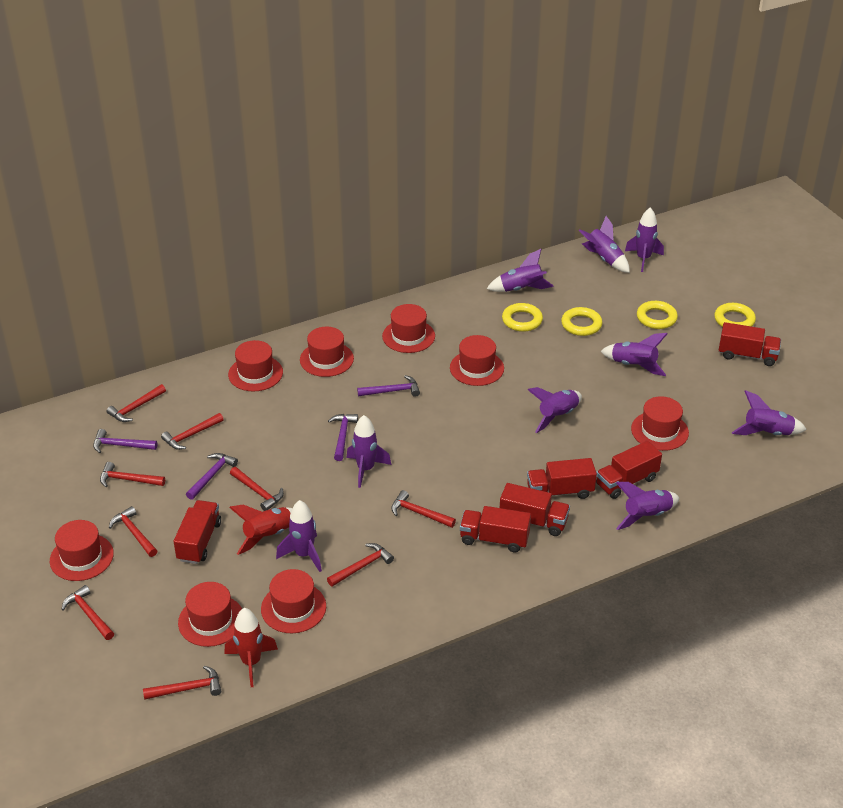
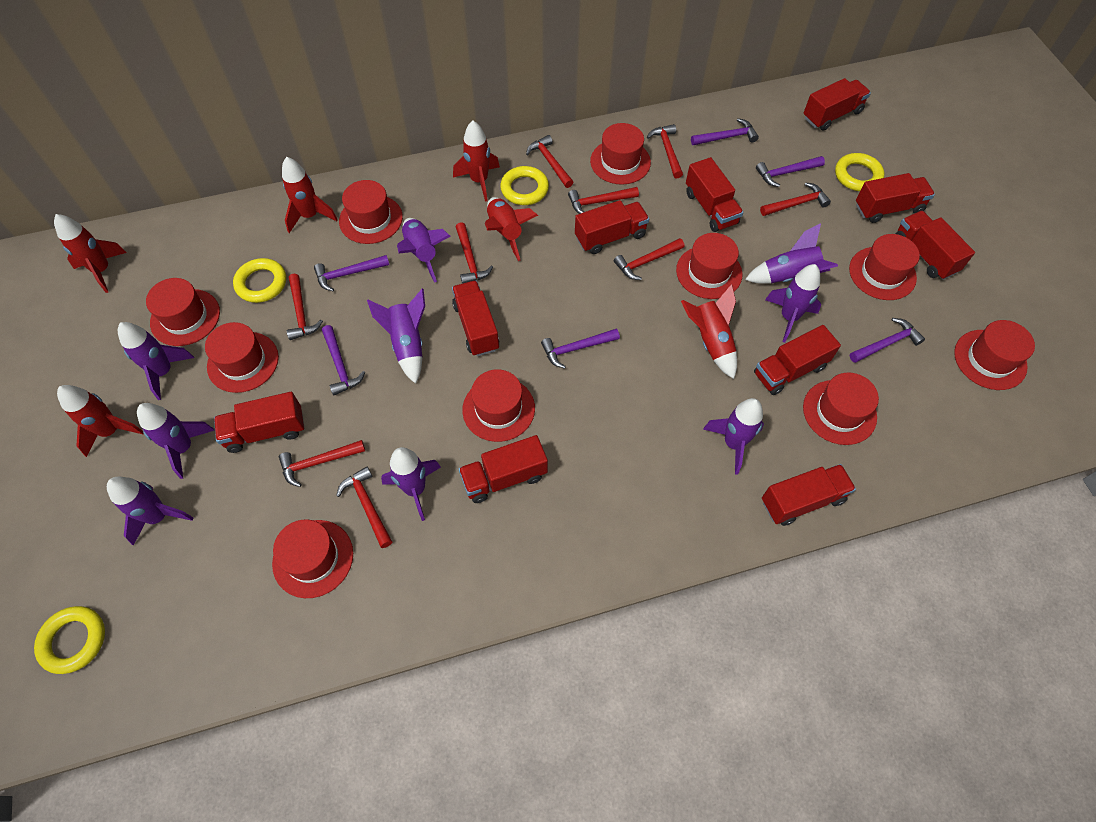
purple hammer: 4 -> 6
red hat: 8 -> 10
red rocket: 2 -> 6
red truck: 6 -> 10

